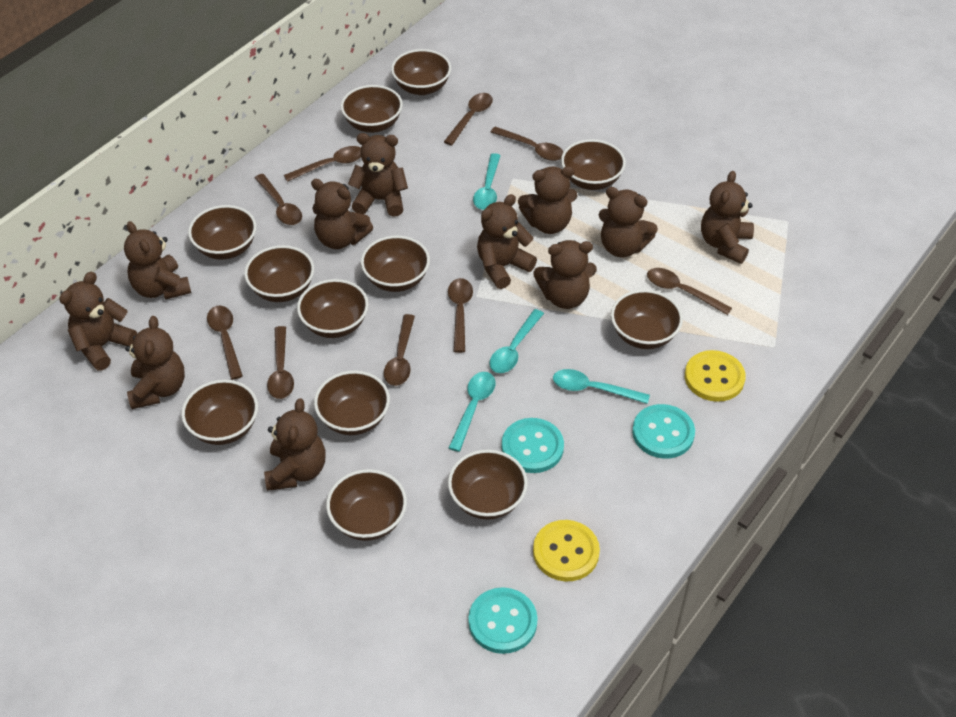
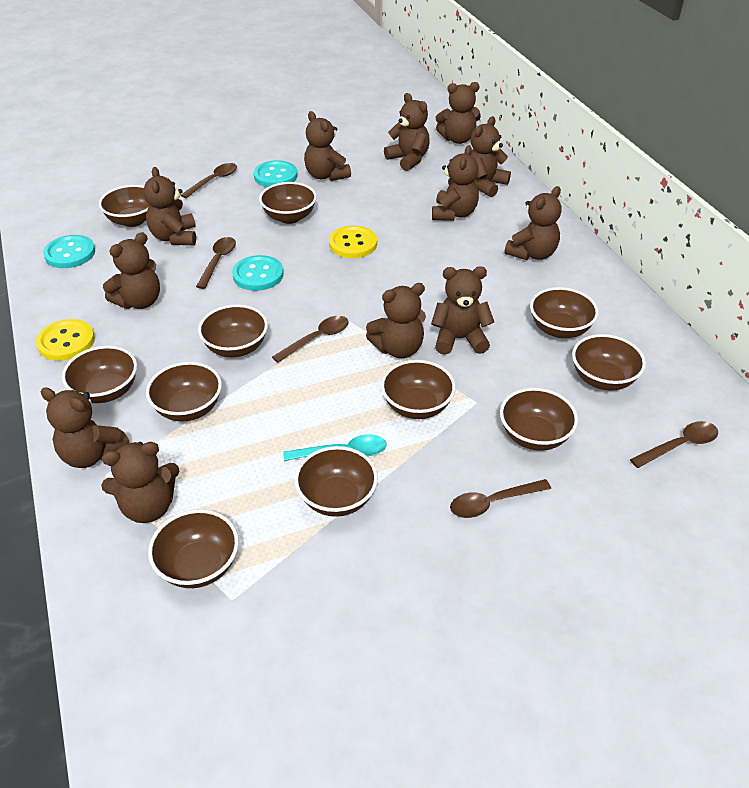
brown bowl: 12 -> 11
brown spoon: 9 -> 5
brown teddy bear: 11 -> 12
turquoise spoon: 4 -> 1

